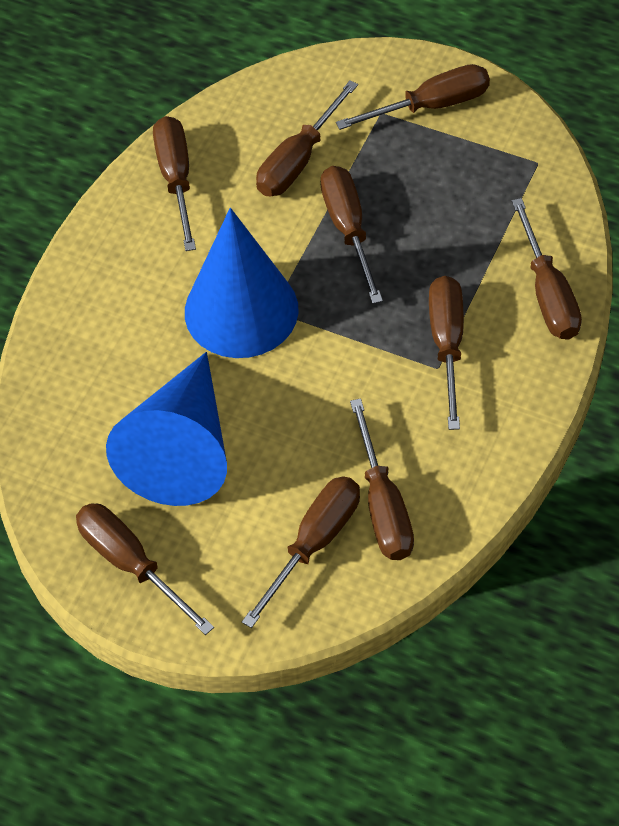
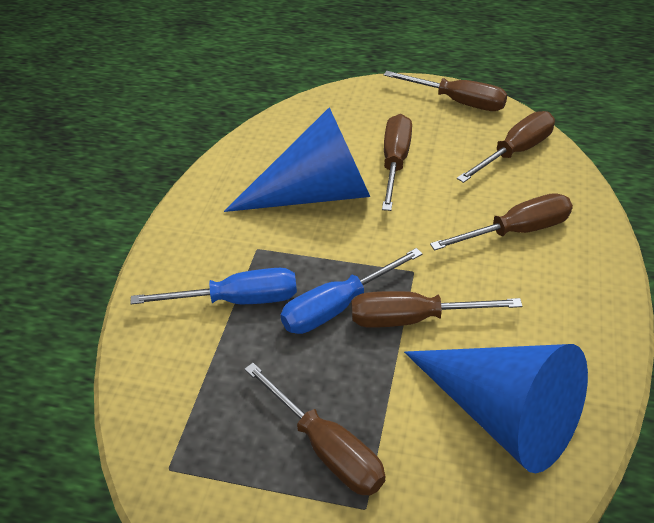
blue screwdriver: 0 -> 2
brown screwdriver: 9 -> 6

